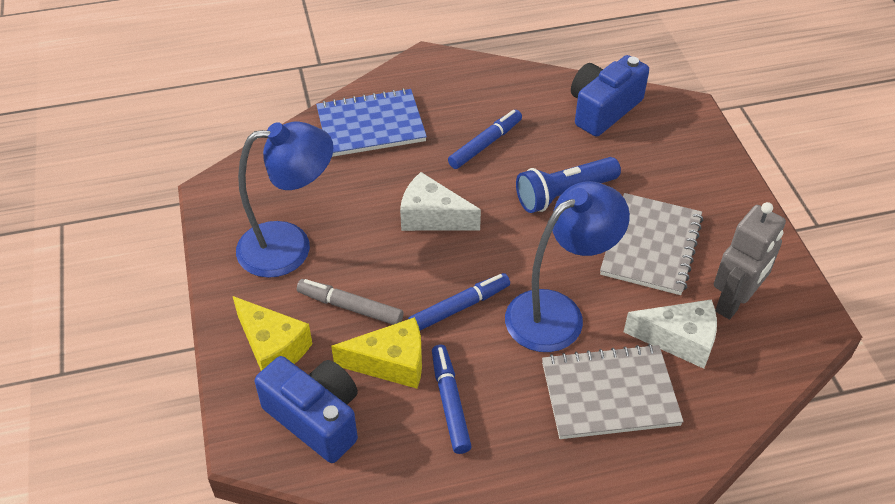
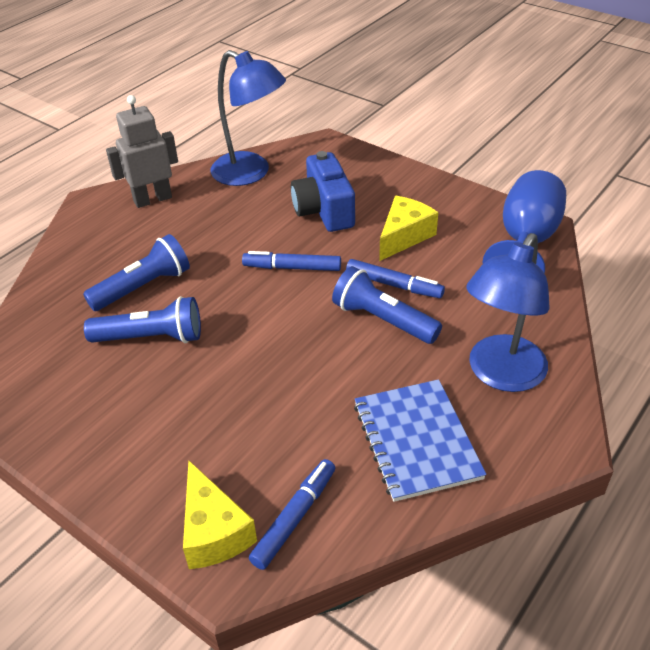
blue camera: 2 -> 1
blue flashlight: 1 -> 3
blue goblet: 0 -> 1
grey marker: 1 -> 0
grey notebook: 2 -> 0
white cheese: 2 -> 0

